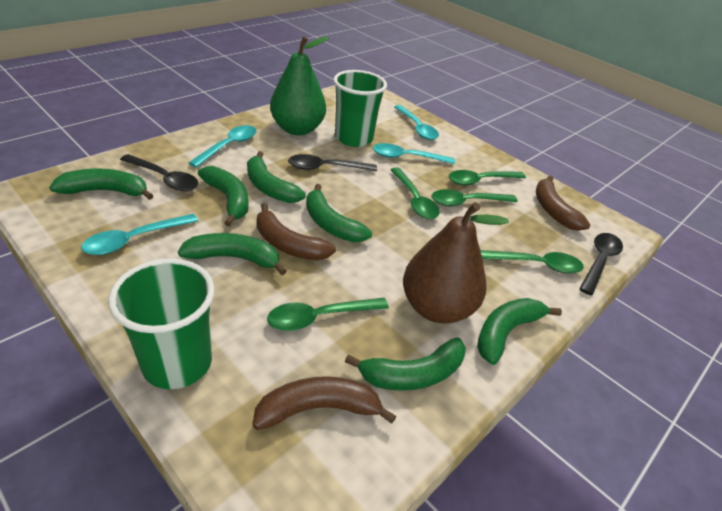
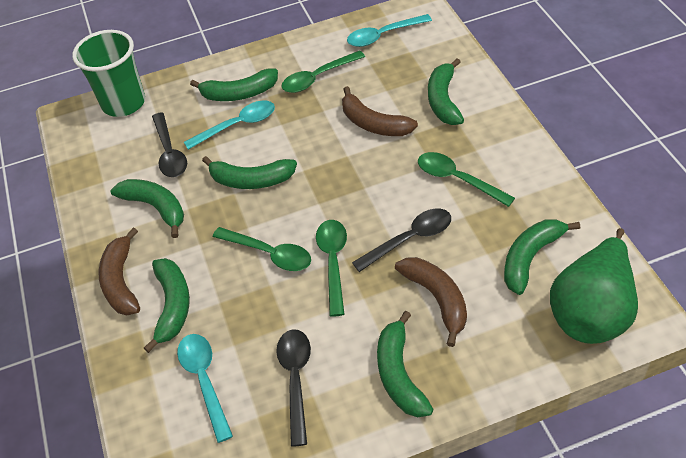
brown pear: 1 -> 0
green cup: 2 -> 1
green spoon: 5 -> 4
turquoise spoon: 4 -> 3

